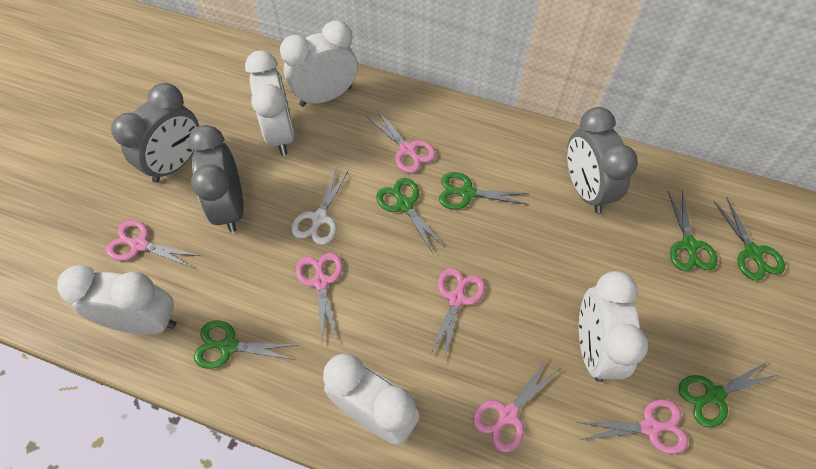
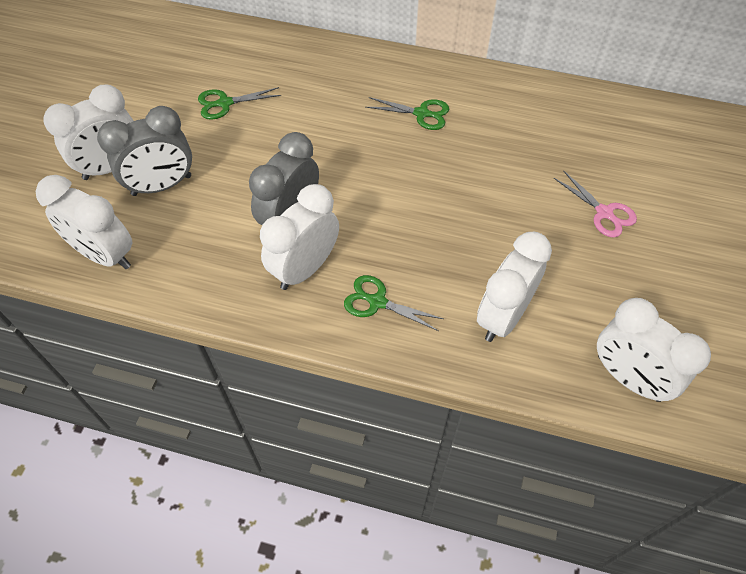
green scissors: 6 -> 3
grey clock: 3 -> 2
pink scissors: 6 -> 1
white scissors: 1 -> 0

